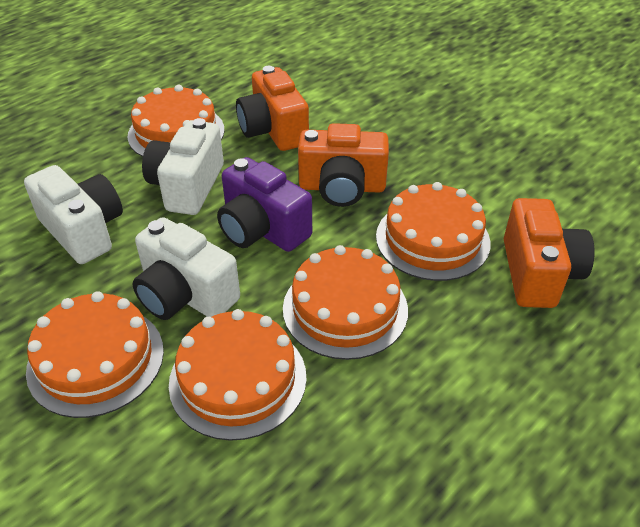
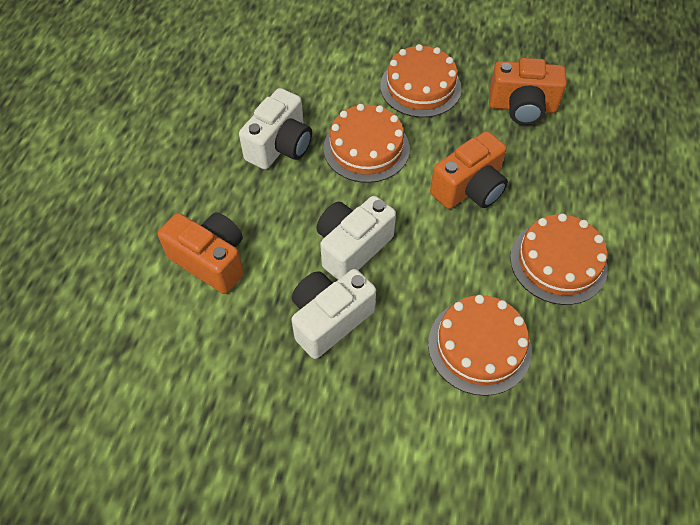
orange cake: 5 -> 4
purple camera: 1 -> 0

